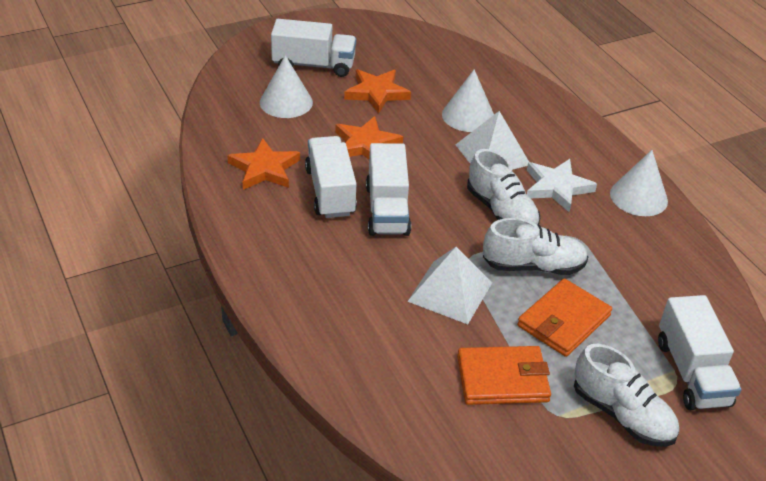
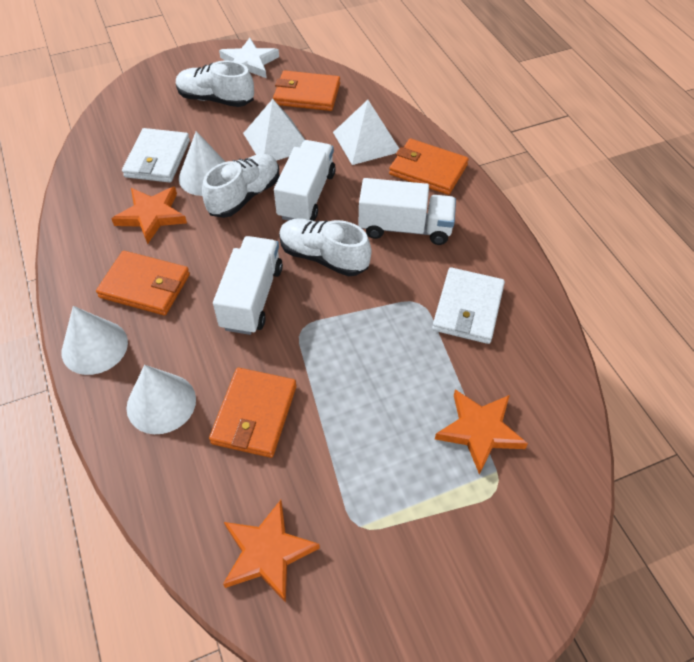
orange wallet: 2 -> 4
white truck: 4 -> 3
white wallet: 0 -> 2

